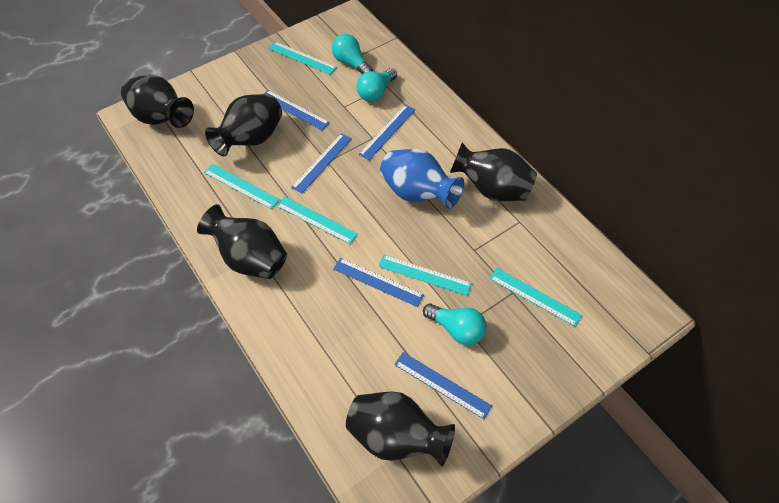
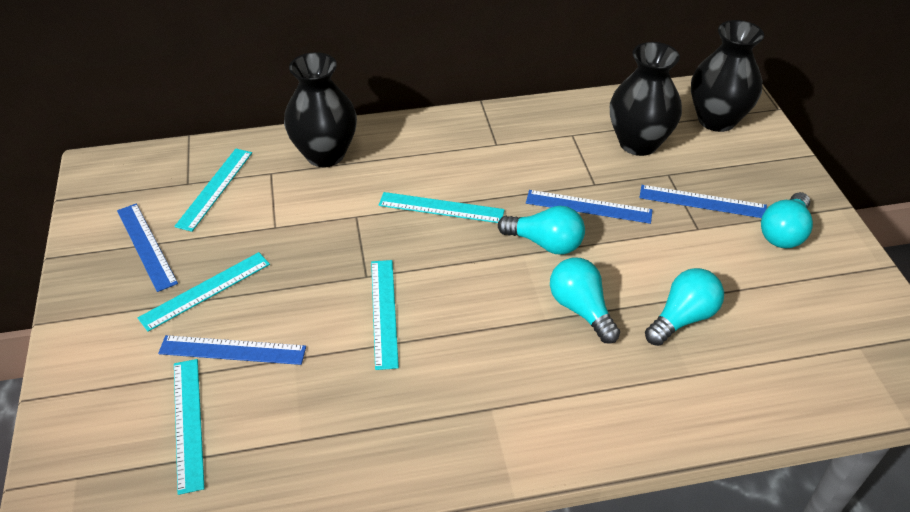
black vase: 5 -> 3
blue ruler: 5 -> 4
blue vase: 1 -> 0
turquoise light bulb: 3 -> 4

